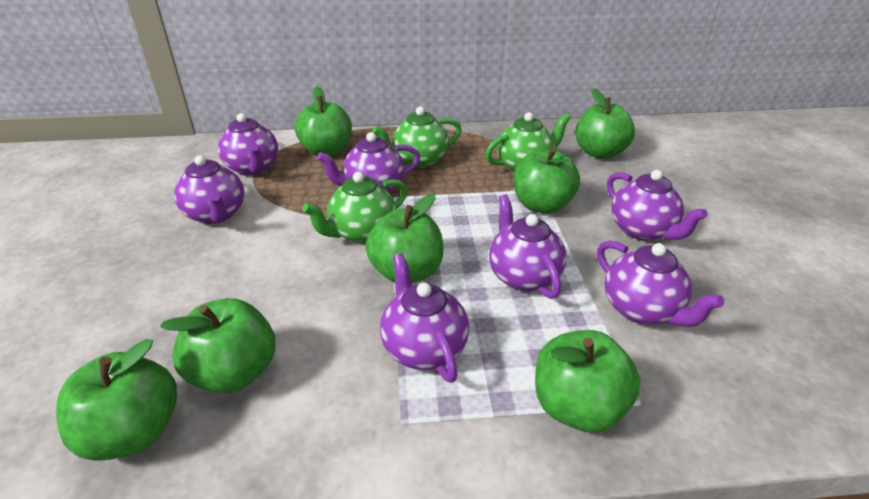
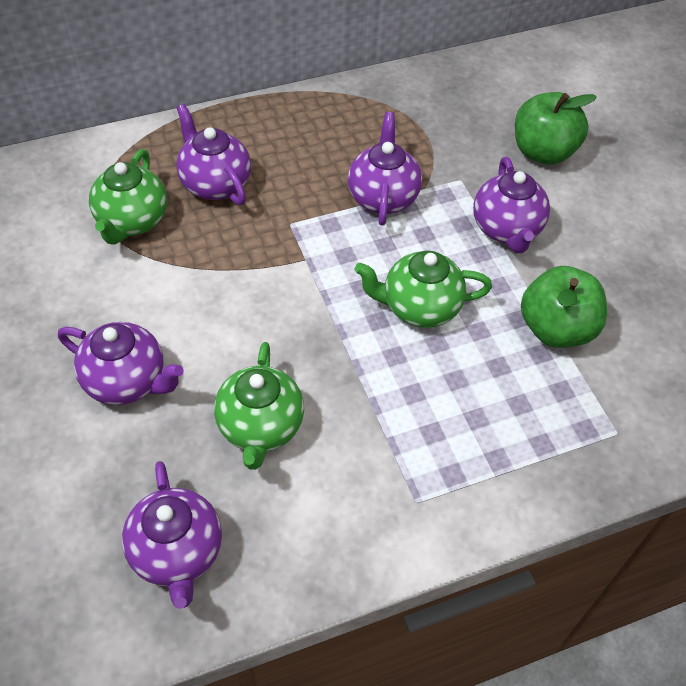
green apple: 7 -> 2
purple teapot: 7 -> 5

